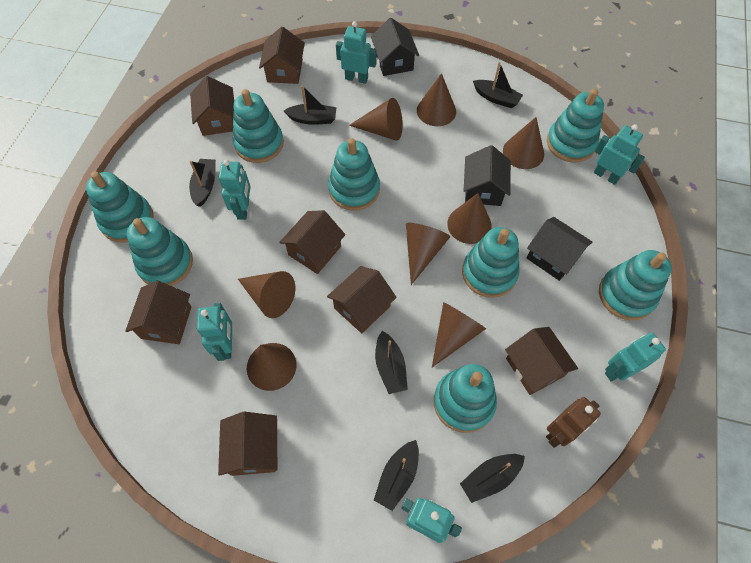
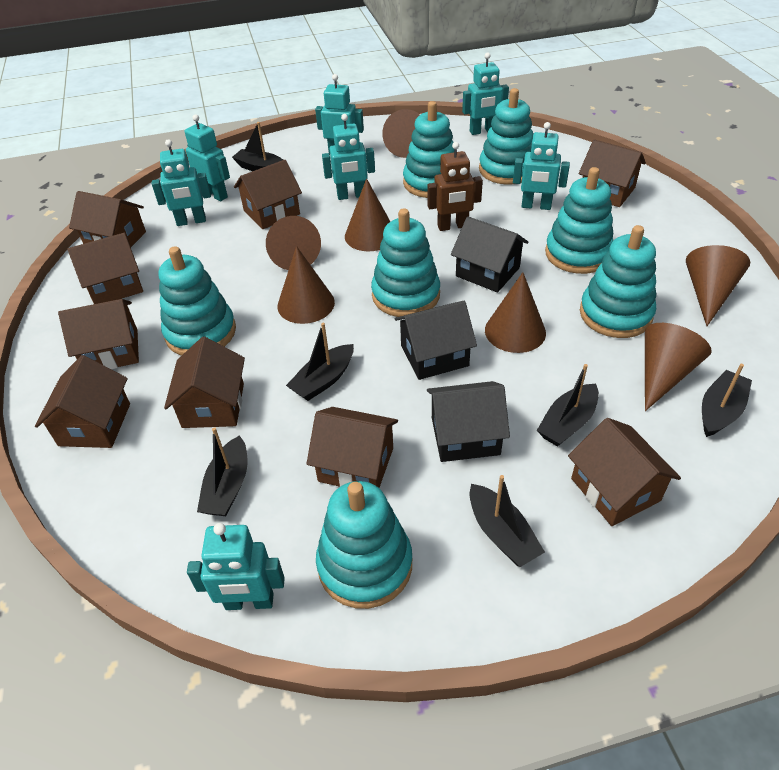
brown cone: 8 -> 7
brown house: 7 -> 9
turquoise robot: 6 -> 7
turquoise stacking toy: 8 -> 7

